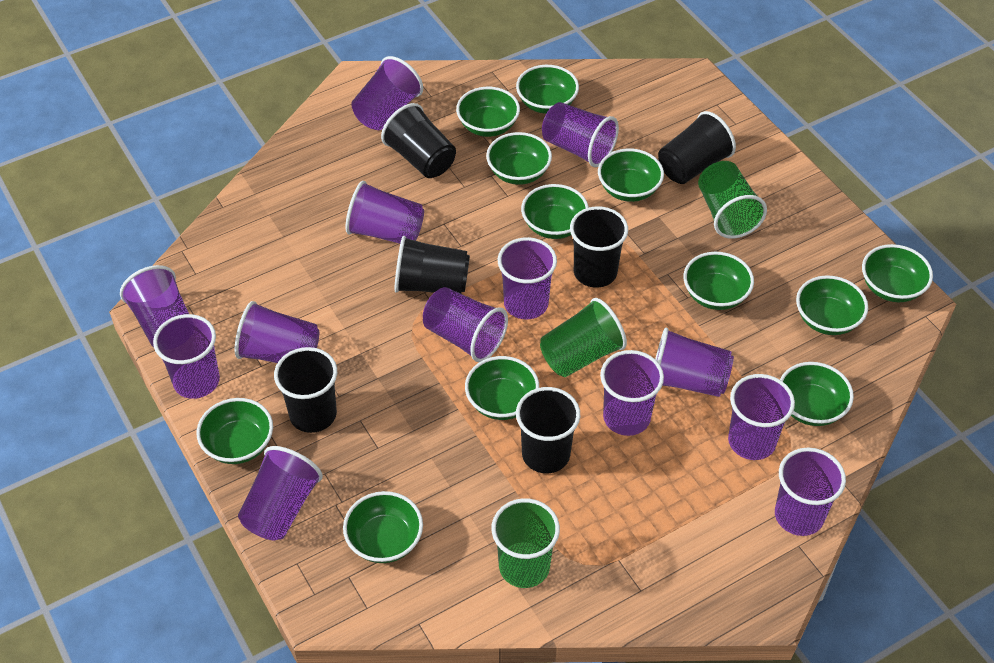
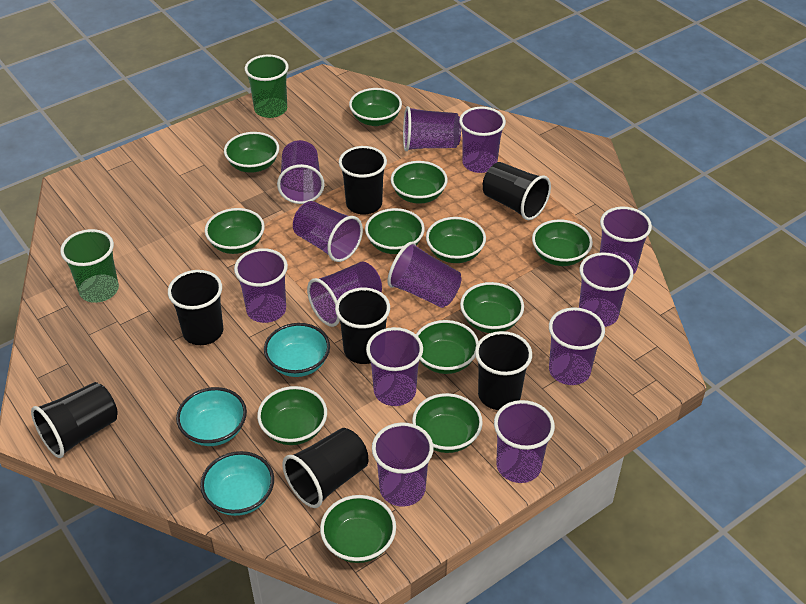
black cup: 6 -> 7
green cup: 3 -> 2
turquoise bowl: 0 -> 3

